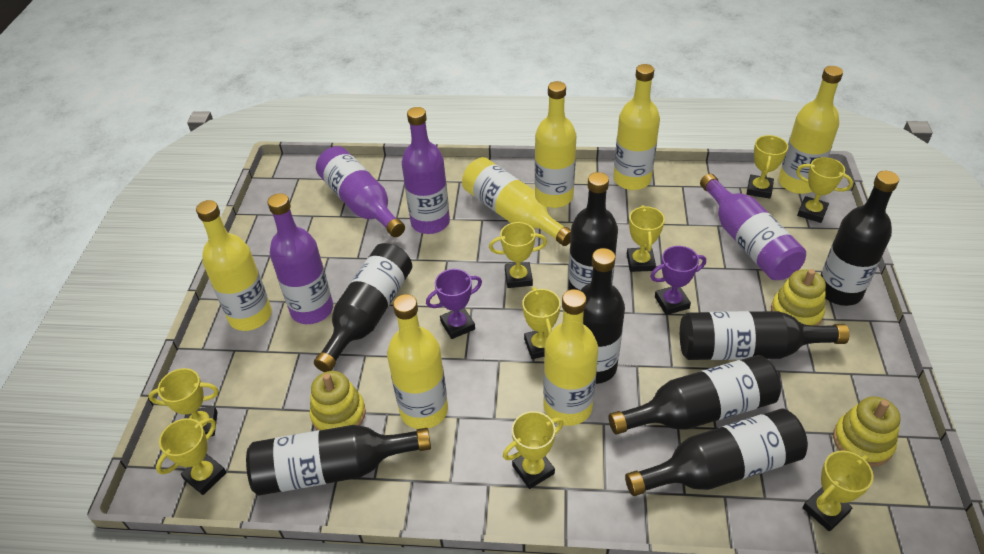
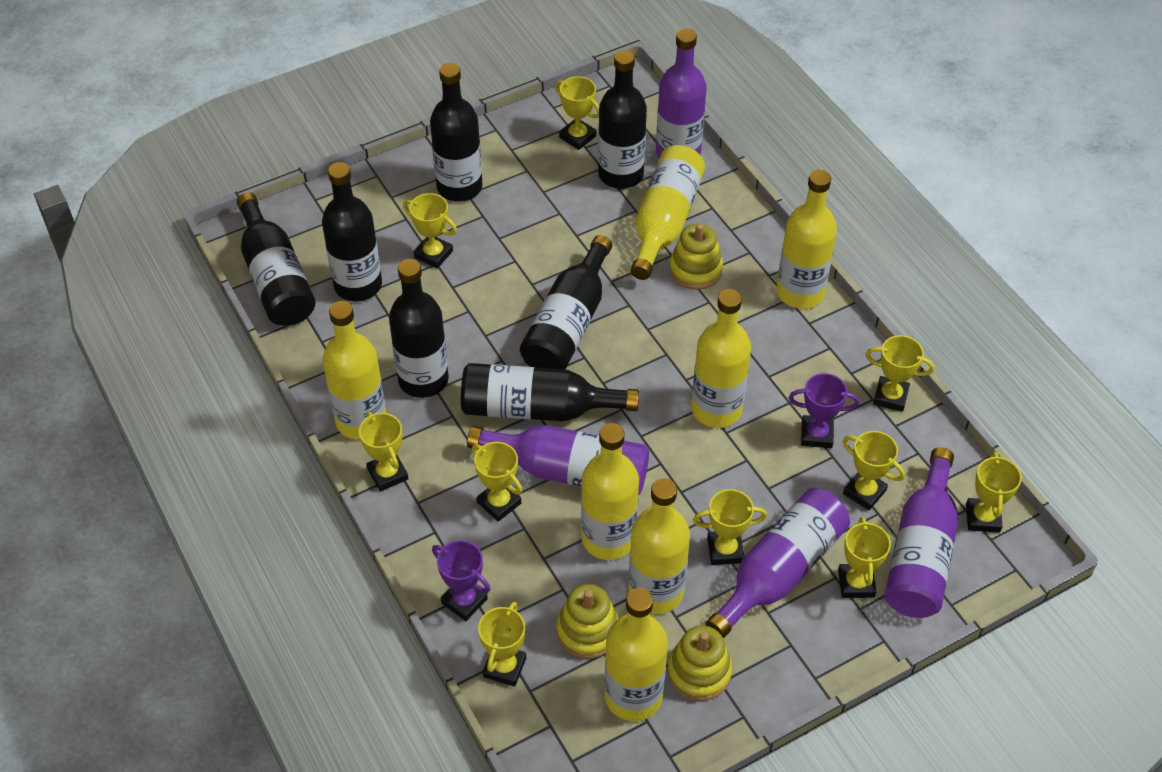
black bottle: 8 -> 7
yellow trophy: 9 -> 10

